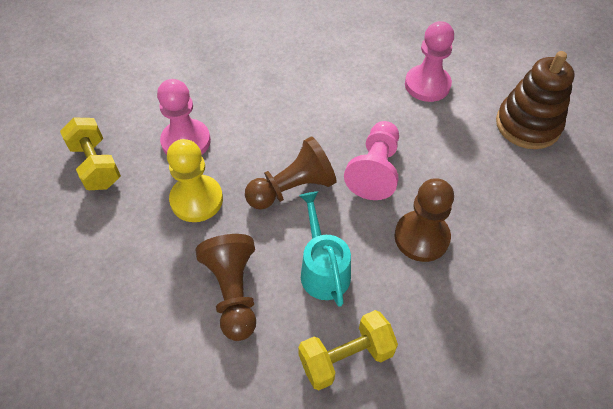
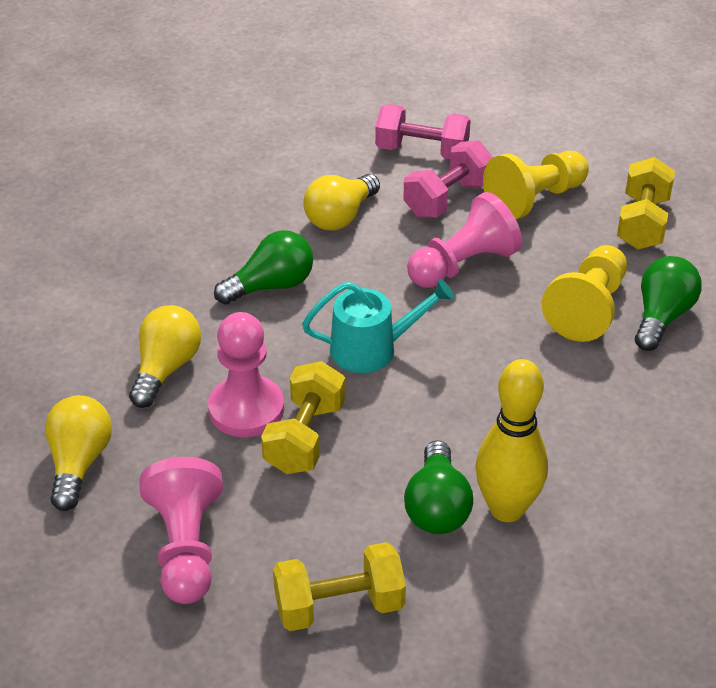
brown pawn: 3 -> 0
brown stacking toy: 1 -> 0
green light bulb: 0 -> 3
pink dumbbell: 0 -> 2
yellow bowling pin: 0 -> 1
yellow dumbbell: 2 -> 3
yellow light bulb: 0 -> 3
yellow pawn: 1 -> 2

